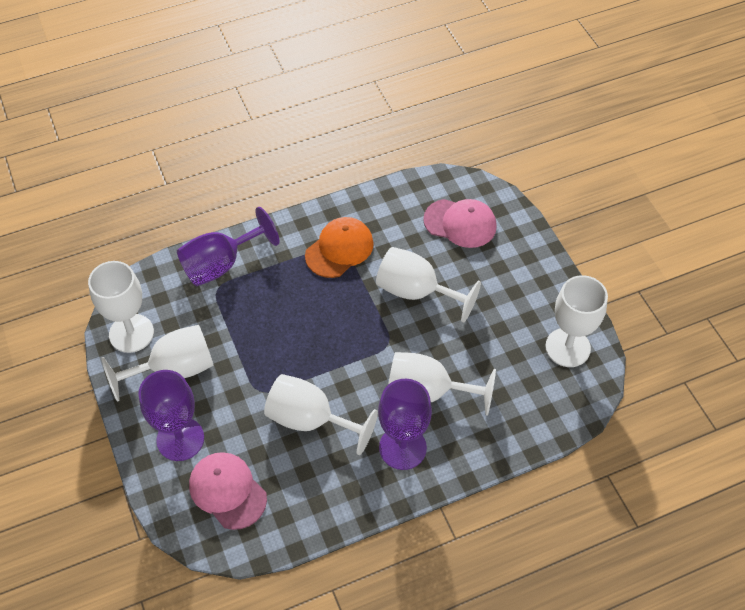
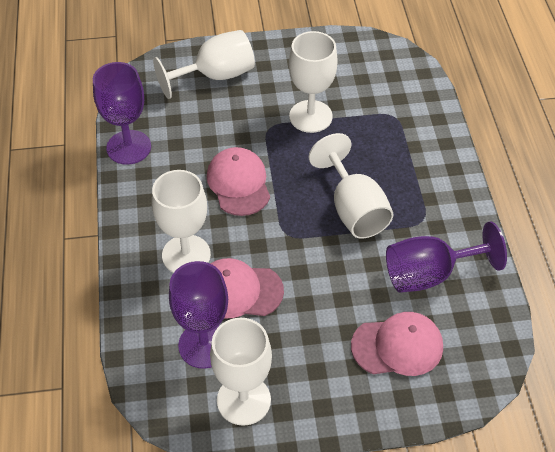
orange cap: 1 -> 0
pink cap: 2 -> 3
white goblet: 6 -> 5

